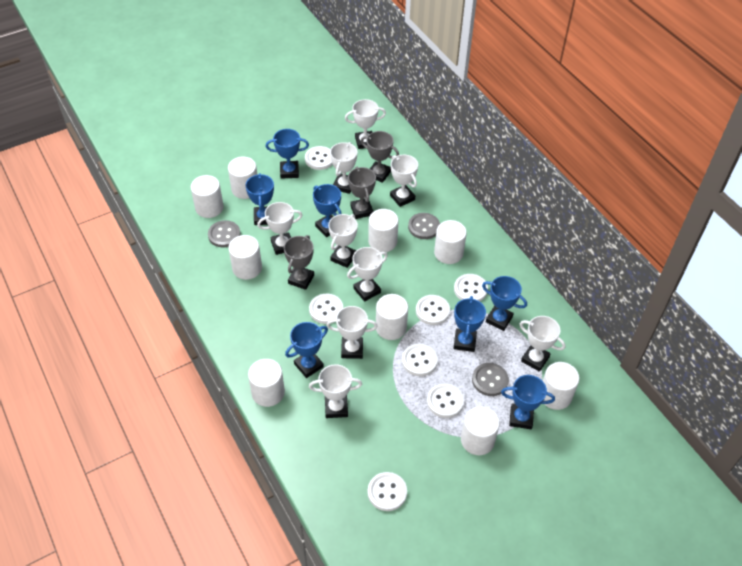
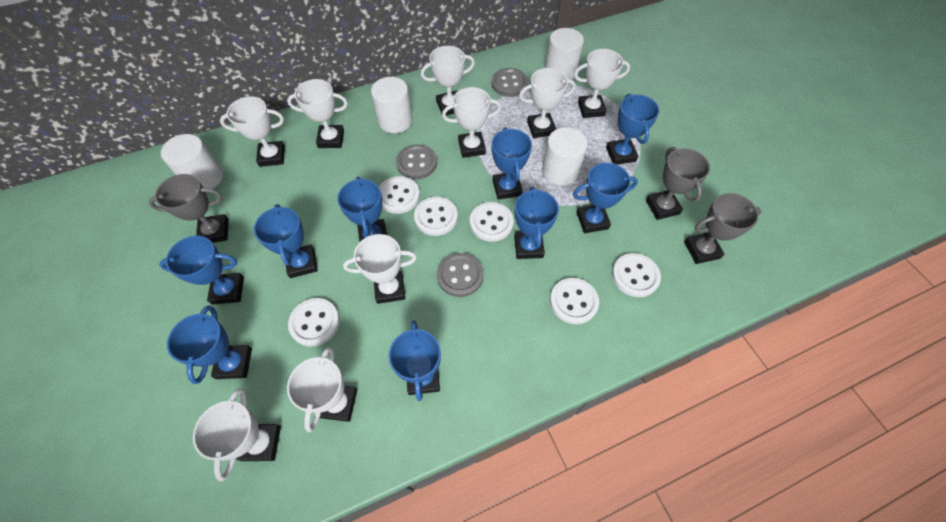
blue trophy: 7 -> 9
white button: 7 -> 6
white cylinder: 9 -> 4

